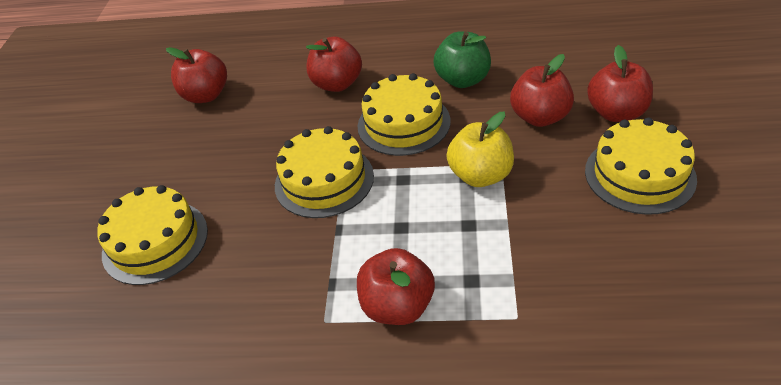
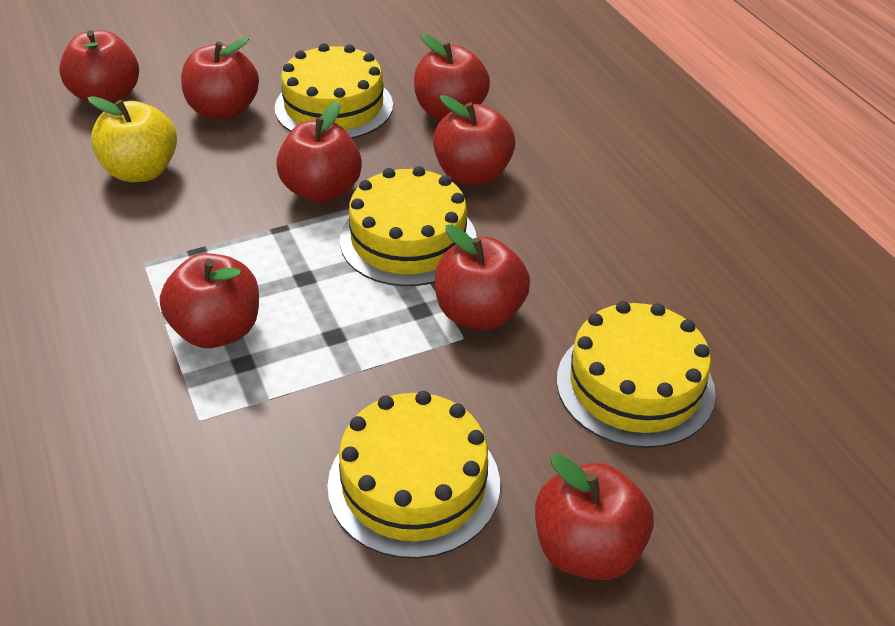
green apple: 1 -> 0
red apple: 5 -> 8

